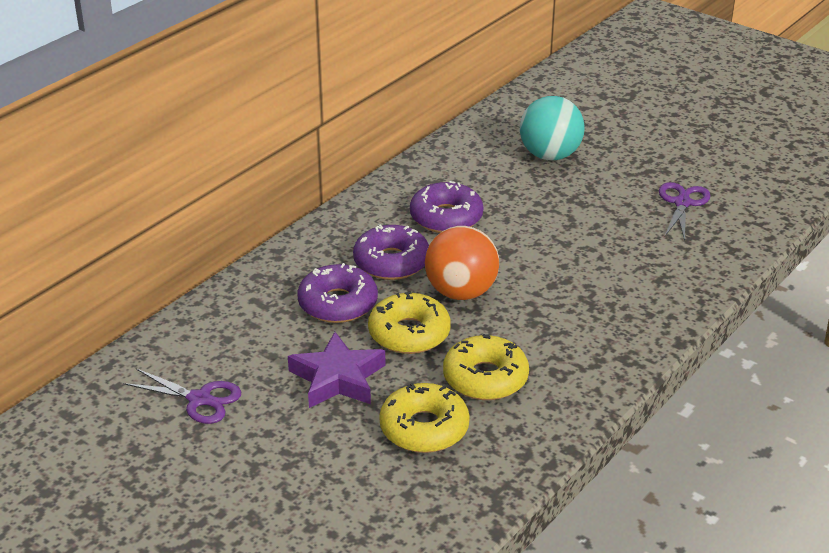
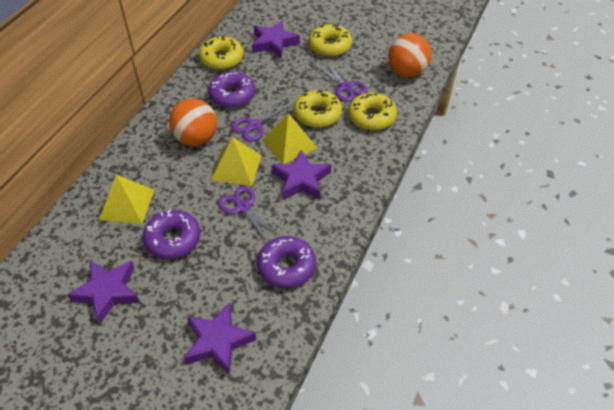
orange ball: 1 -> 2
purple scissors: 2 -> 3
purple star: 1 -> 4
turquoise ball: 1 -> 0
yellow donut: 3 -> 4
yellow pyramid: 0 -> 3

